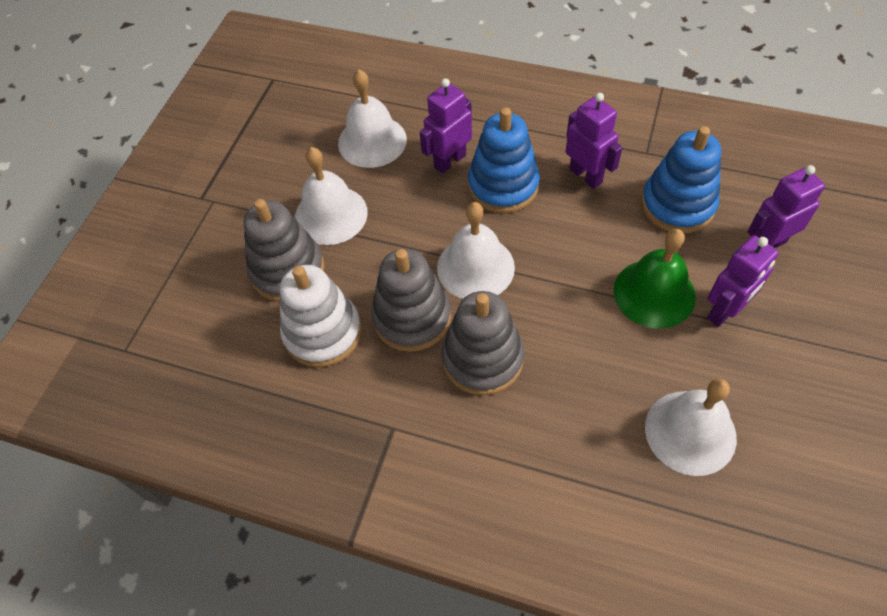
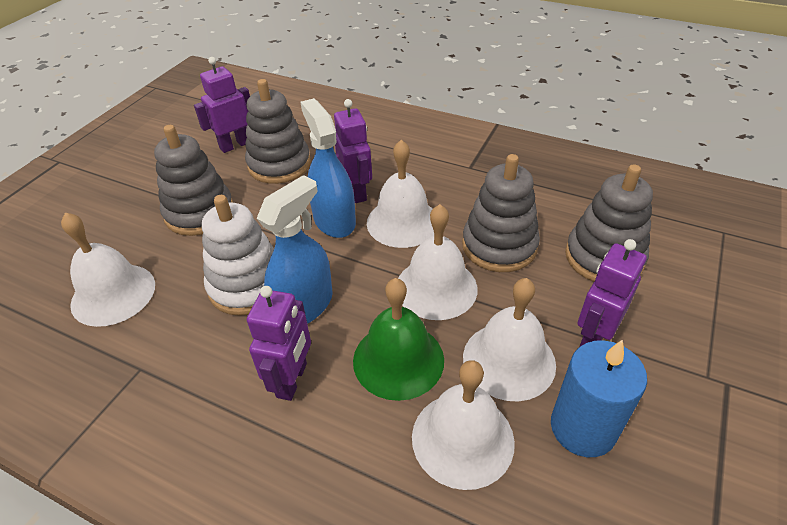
blue candle: 0 -> 1
blue spray bottle: 0 -> 2
blue stacking toy: 2 -> 0
grey stacking toy: 3 -> 4
white bell: 4 -> 5

